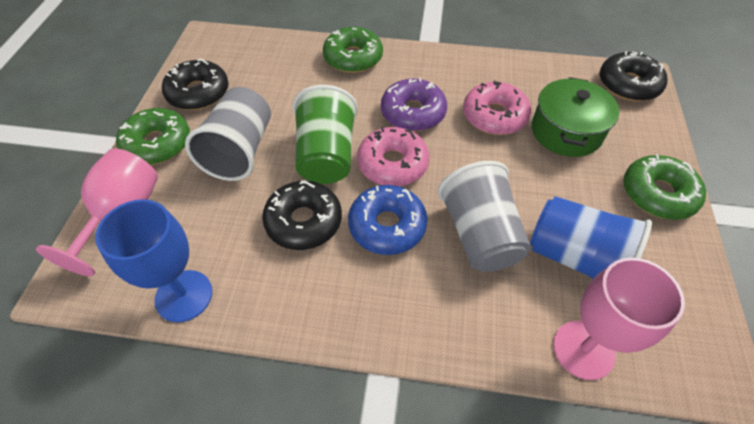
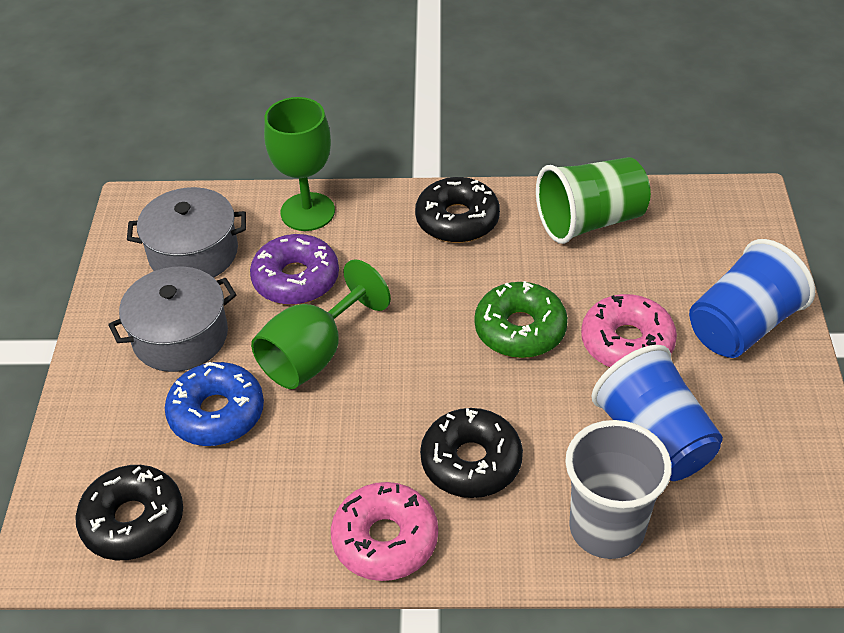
blue cup: 1 -> 2
blue goblet: 1 -> 0
green donut: 3 -> 1
green goblet: 0 -> 2
green pot: 1 -> 0
grey cup: 2 -> 1
grey pot: 0 -> 2
pink goblet: 2 -> 0

